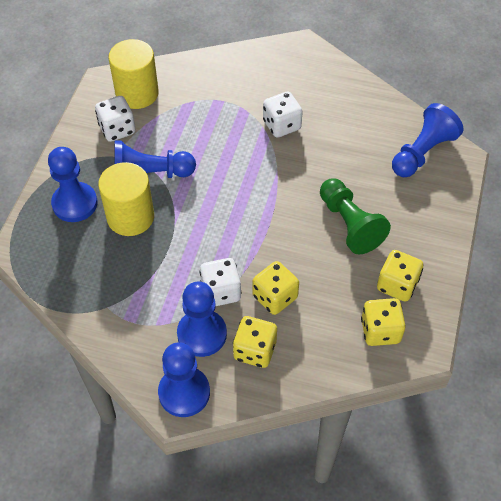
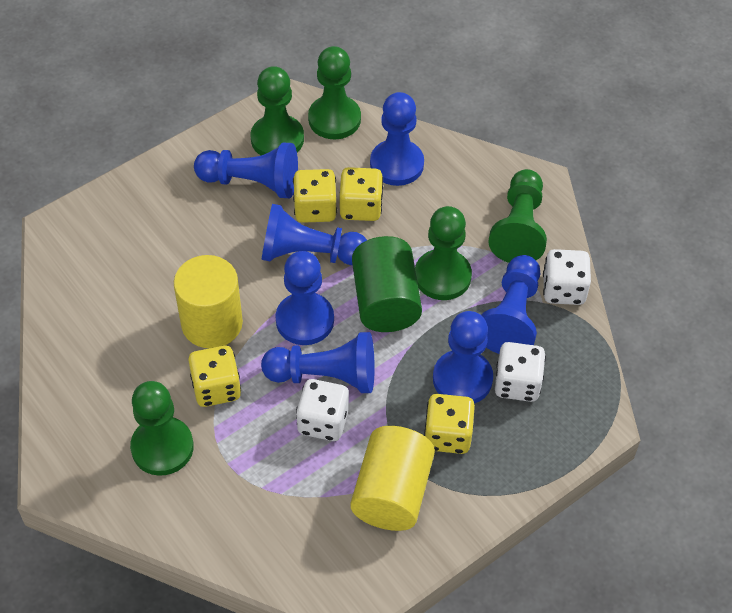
blue pawn: 5 -> 7
green cylinder: 0 -> 1
green pawn: 1 -> 5

